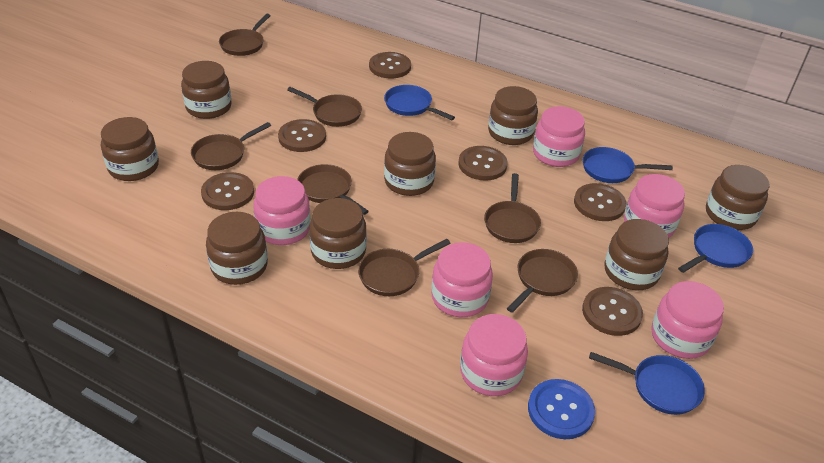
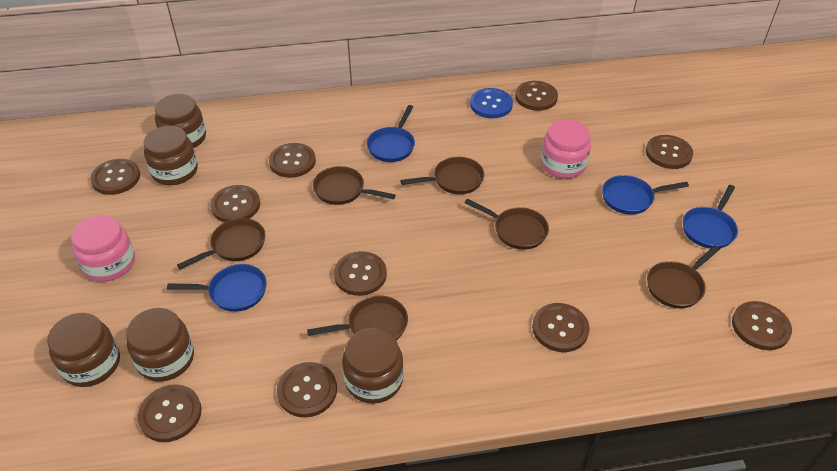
brown button: 6 -> 10
brown jar: 8 -> 5
brown pan: 7 -> 6
pink jar: 6 -> 2

